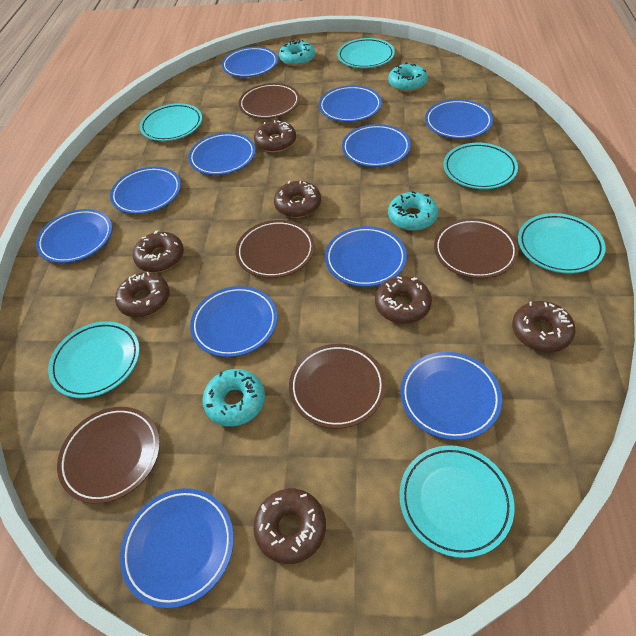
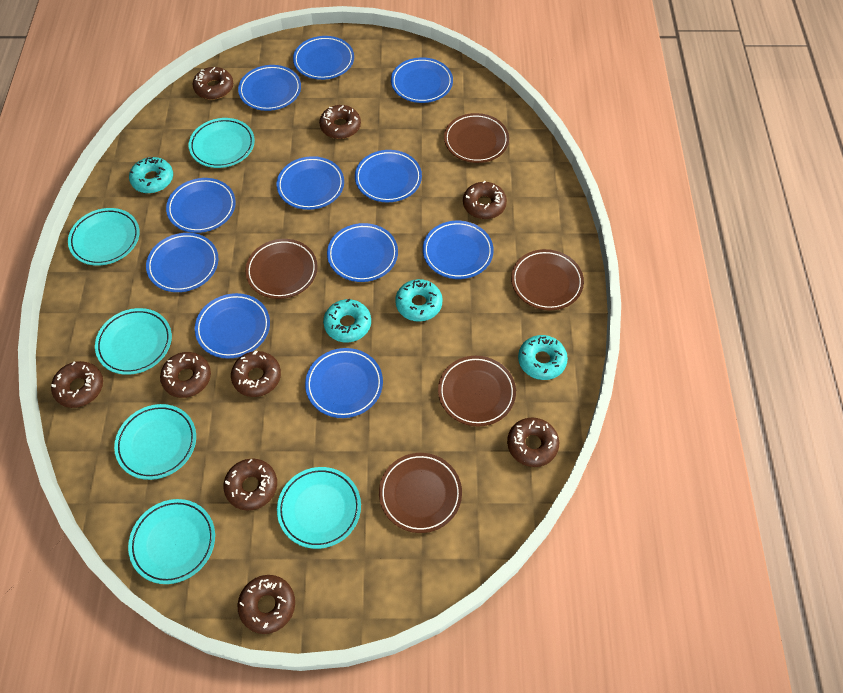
brown donut: 7 -> 9

